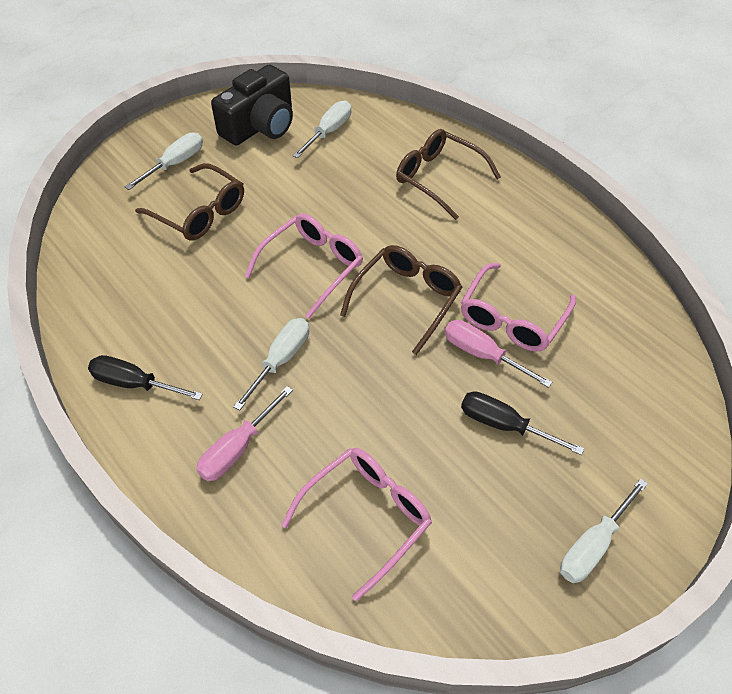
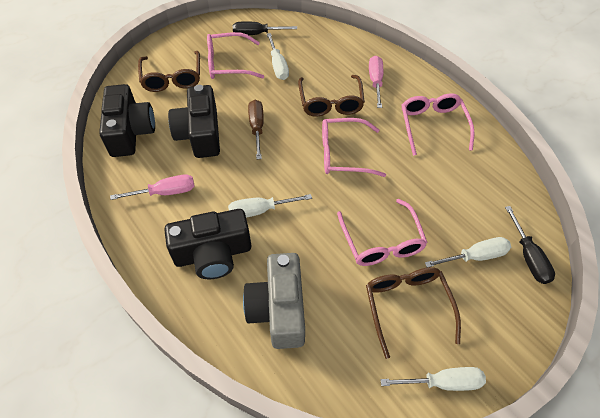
black camera: 1 -> 3
brown screwdriver: 0 -> 1
grey camera: 0 -> 1
pink glasses: 3 -> 4

